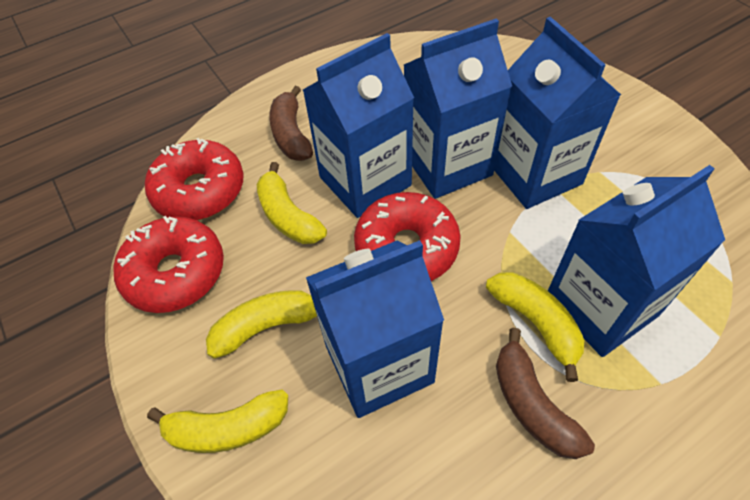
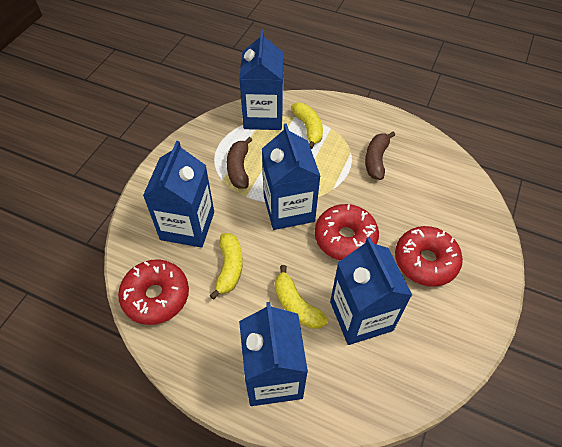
yellow banana: 4 -> 3

